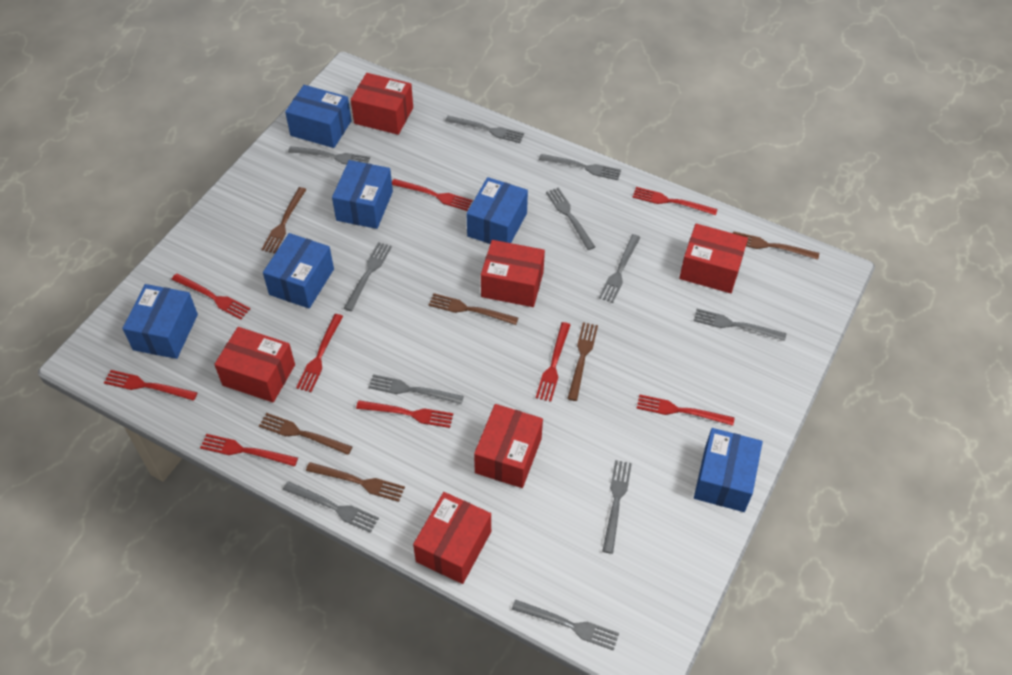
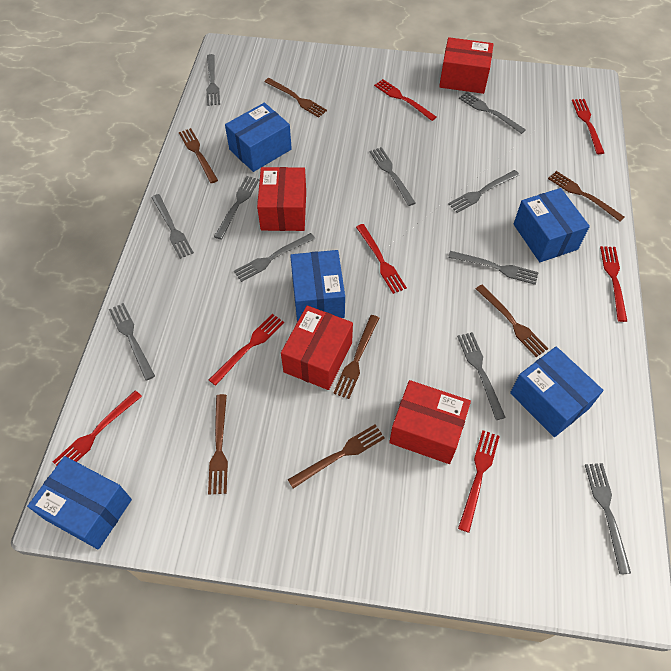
blue box: 6 -> 5
brown fork: 6 -> 7
red box: 6 -> 4
red fork: 9 -> 7

